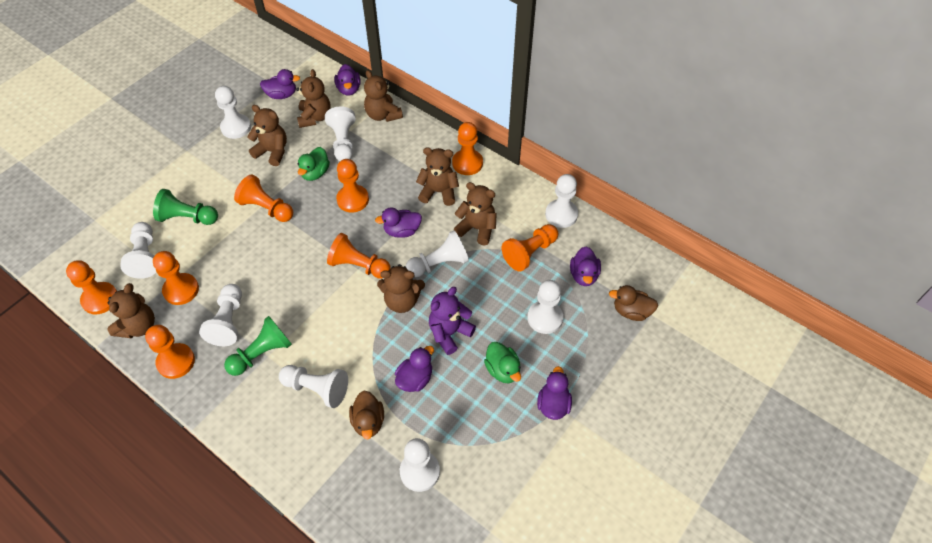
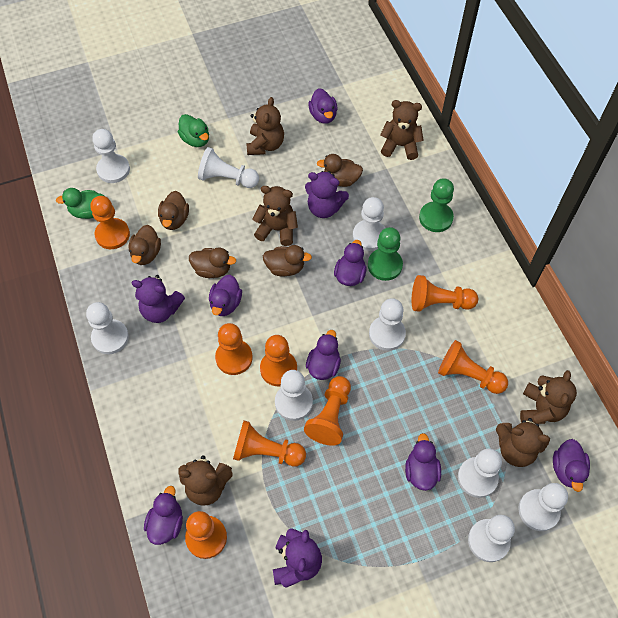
brown duck: 2 -> 5
brown teddy bear: 7 -> 6
purple duck: 6 -> 7
purple teddy bear: 1 -> 3

